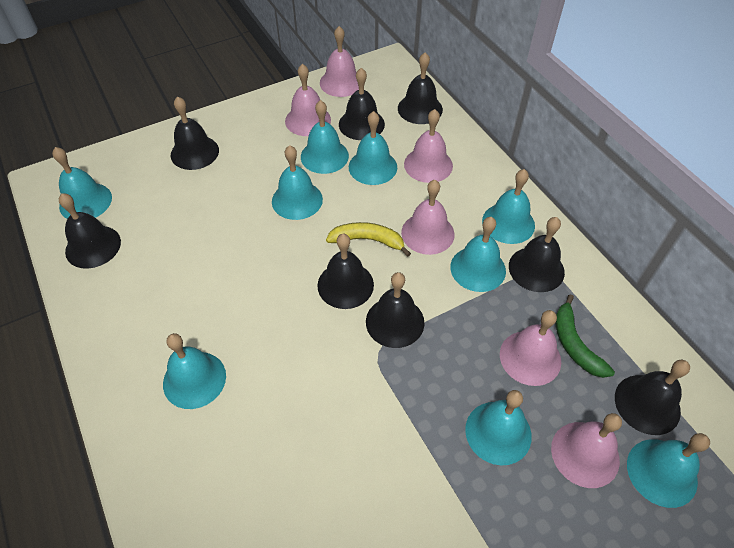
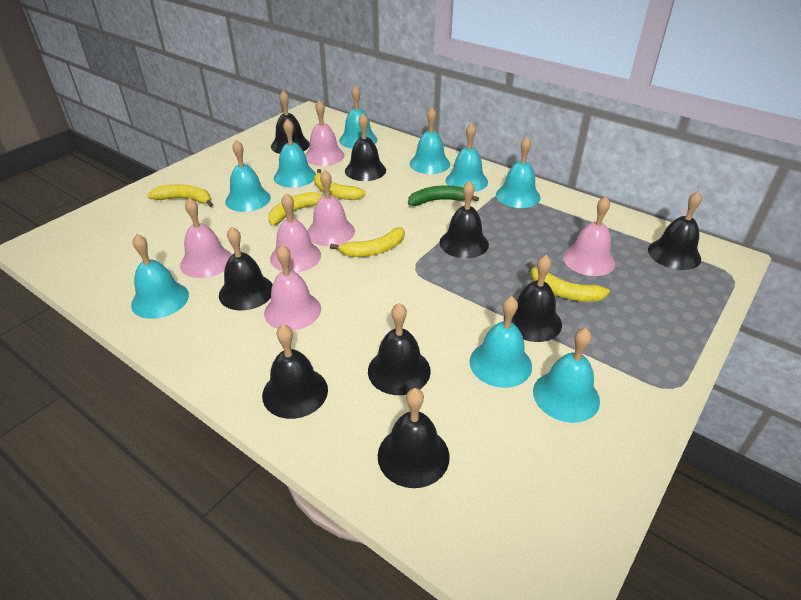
black bell: 8 -> 9
yellow banana: 1 -> 5

